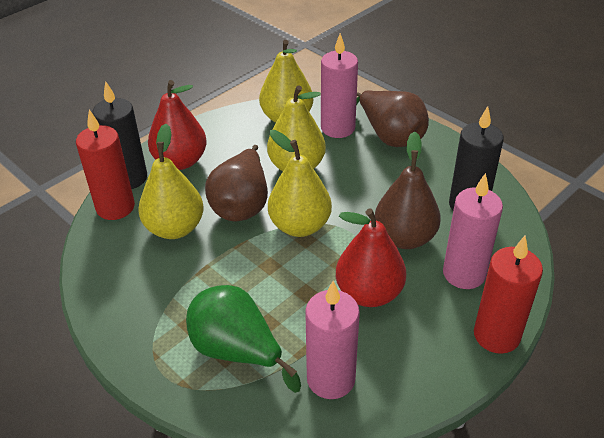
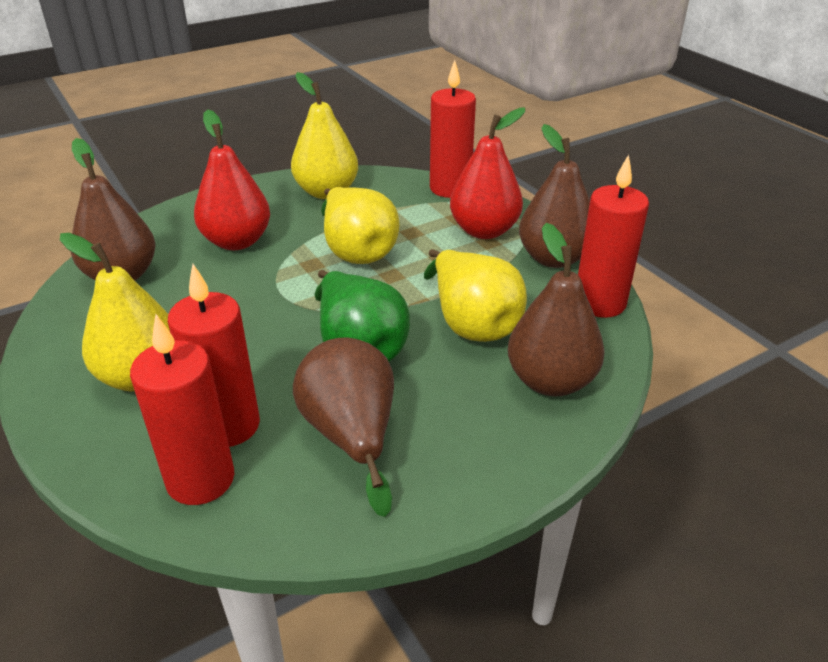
black candle: 2 -> 0
brown pear: 3 -> 4
pink candle: 3 -> 0
red candle: 2 -> 4

